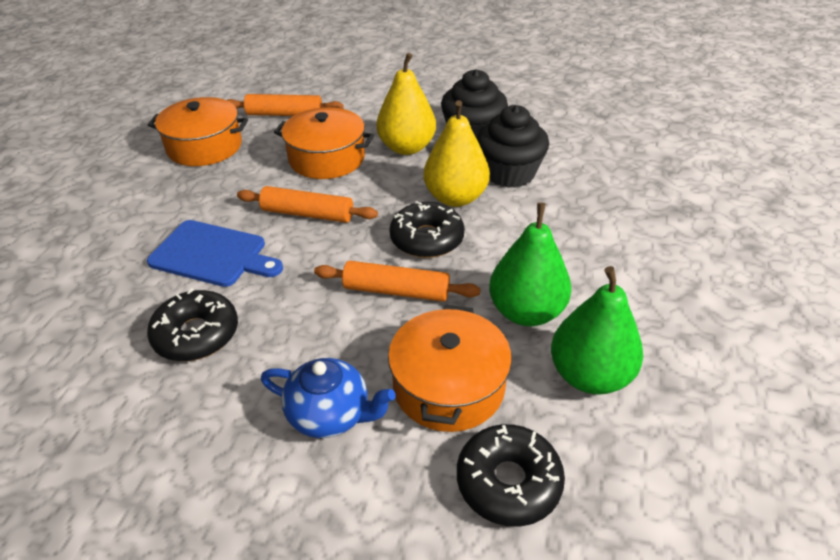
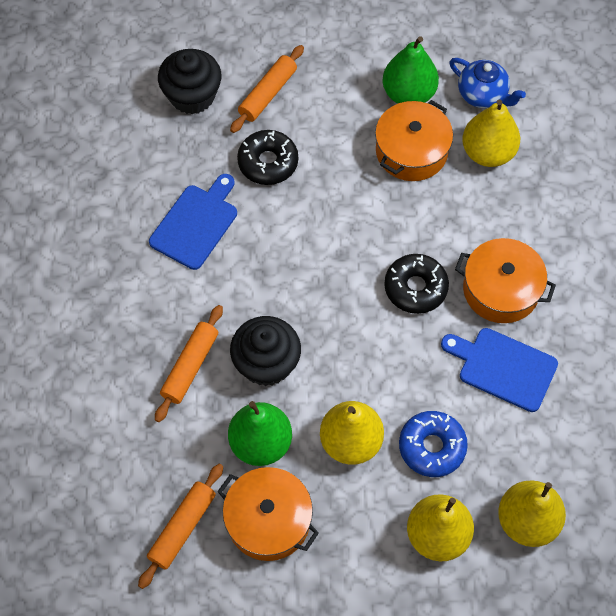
black donut: 3 -> 2
blue cutting board: 1 -> 2
blue donut: 0 -> 1
yellow pear: 2 -> 4

